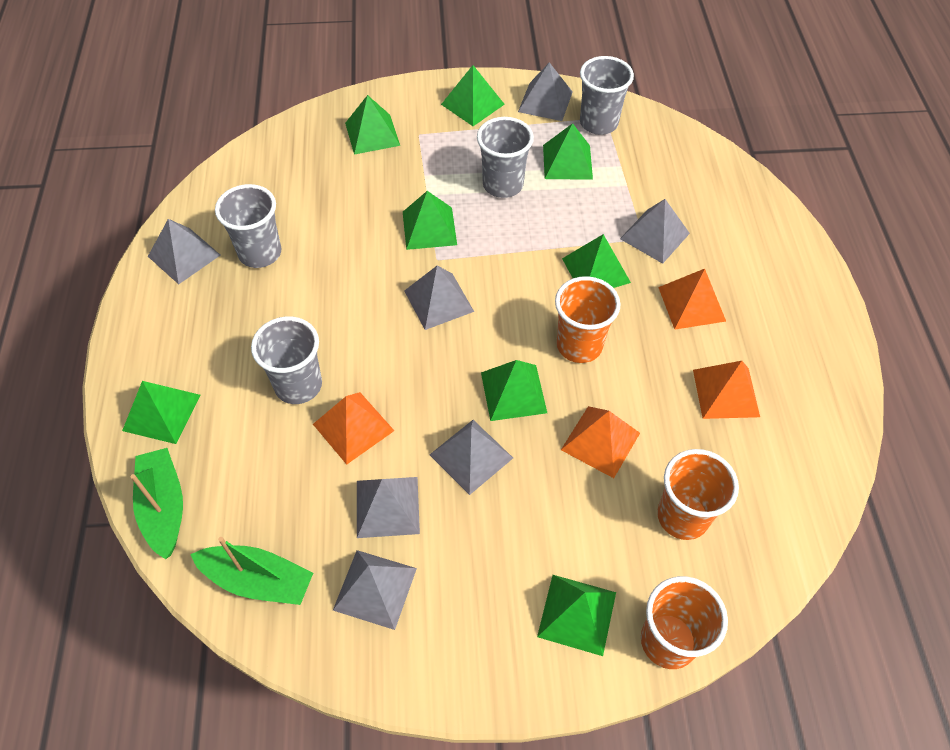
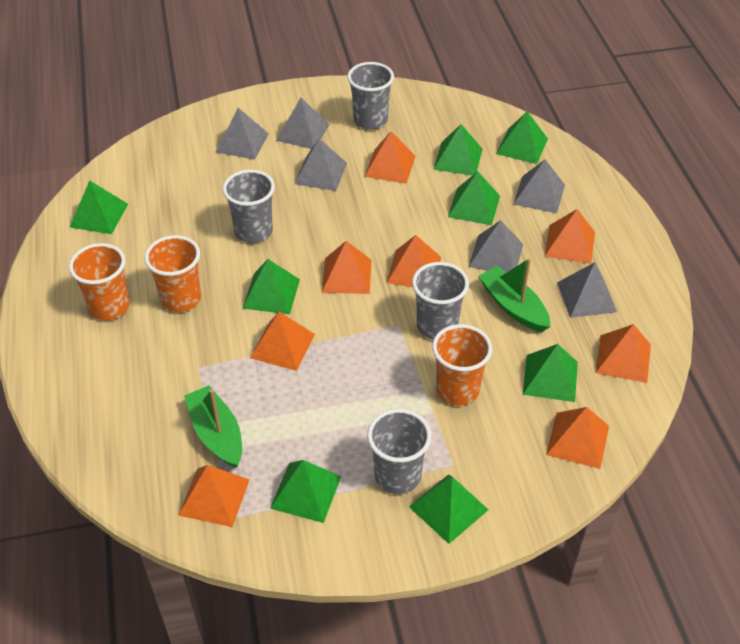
grey pyramid: 7 -> 6
orange pyramid: 4 -> 8

